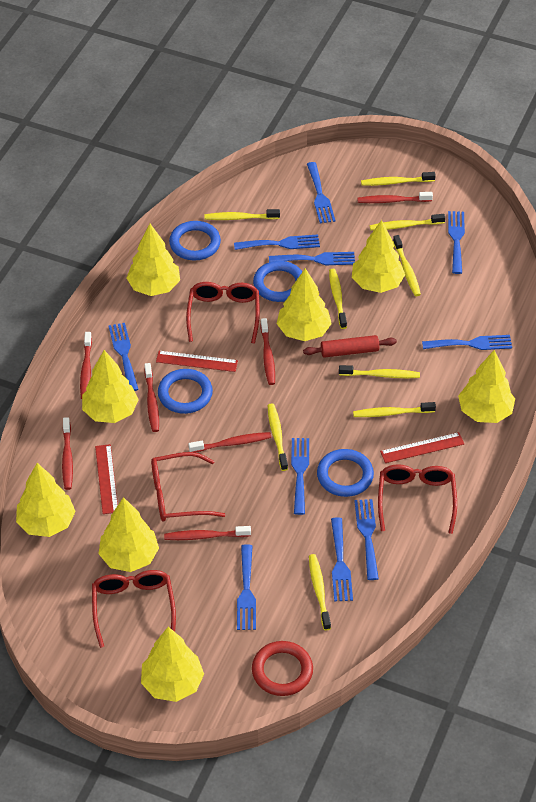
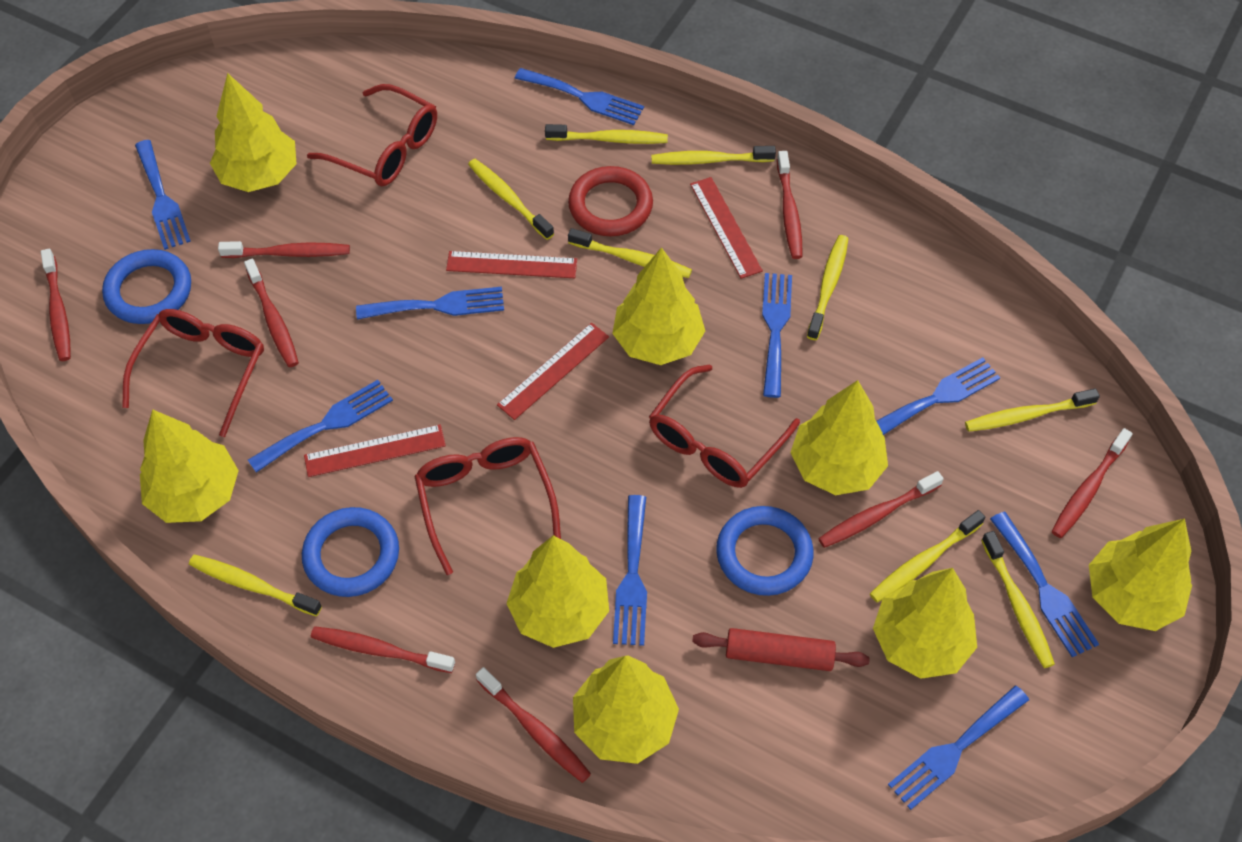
blue fork: 10 -> 9
blue ring: 4 -> 3
red ruler: 3 -> 4
red toothbrush: 7 -> 8

